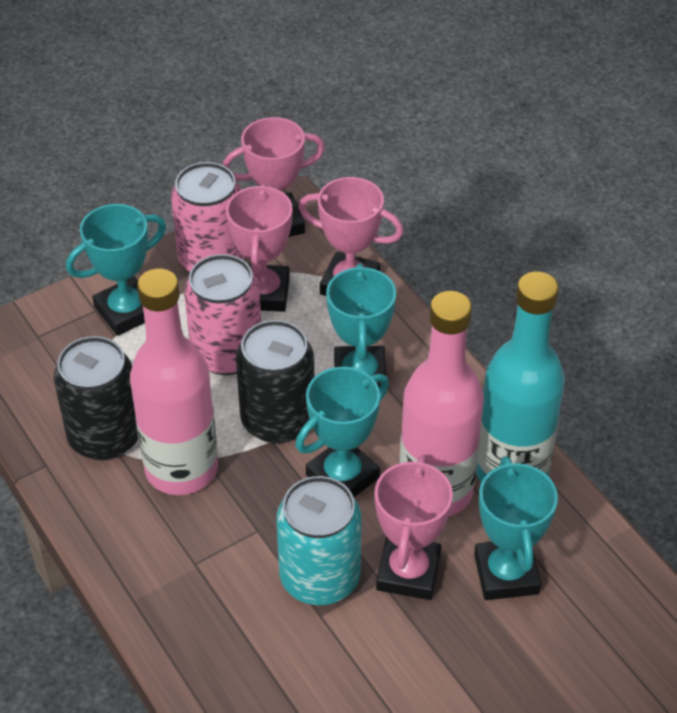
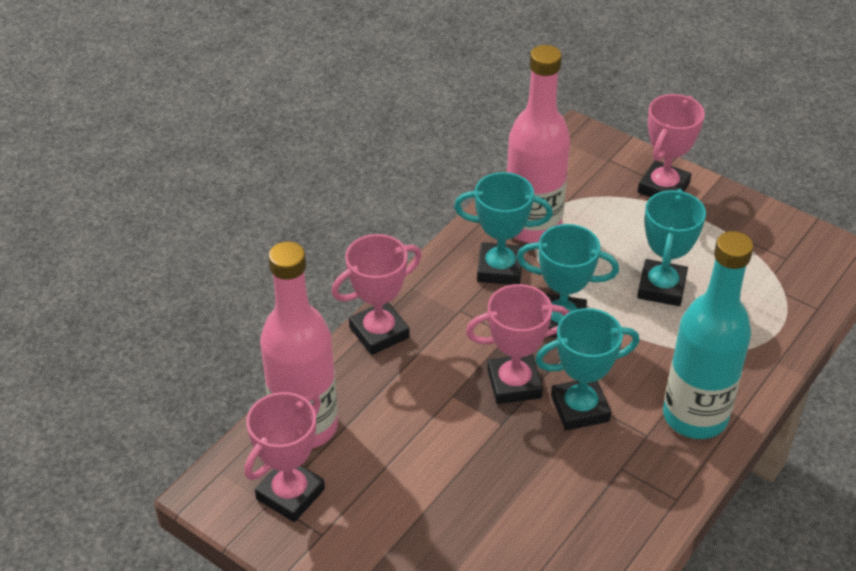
black can: 2 -> 0
pink can: 2 -> 0
turquoise can: 1 -> 0

